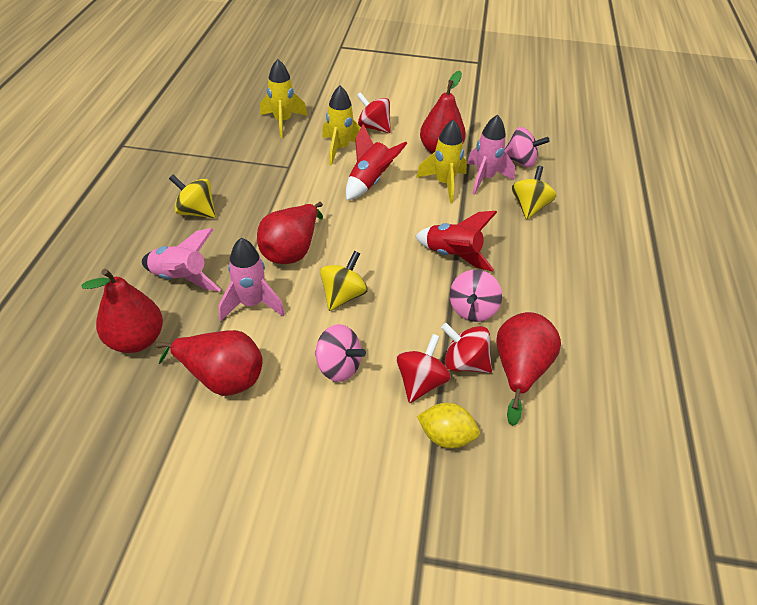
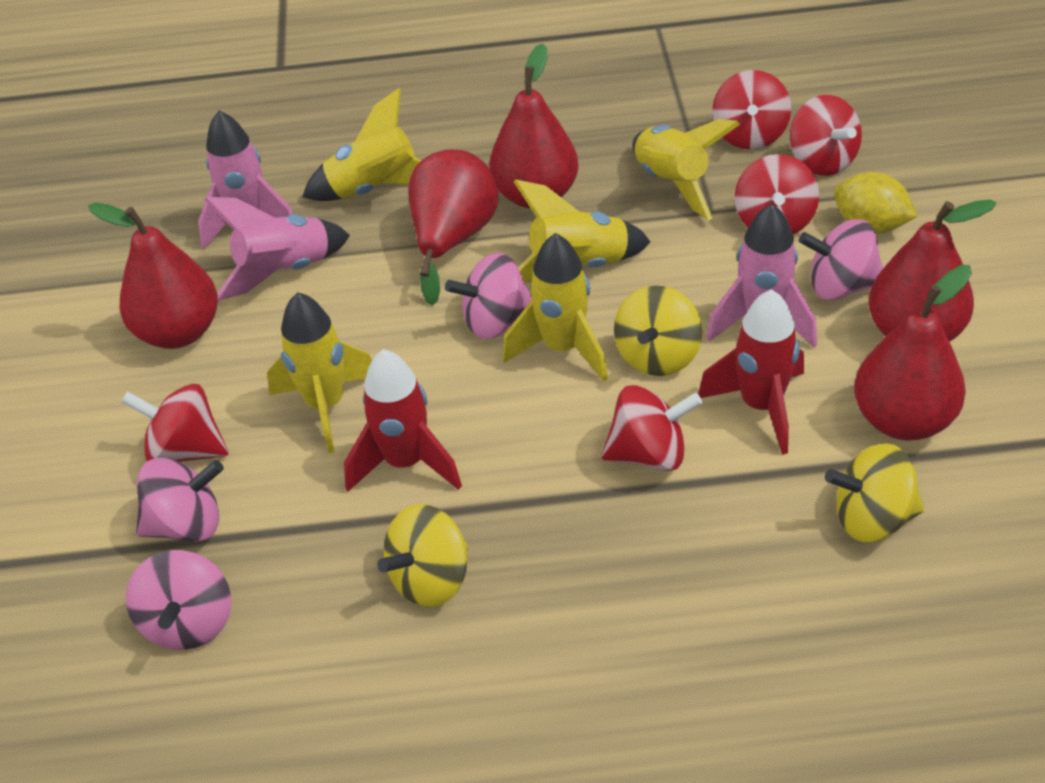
pink spinning top: 3 -> 4
red spinning top: 3 -> 5
yellow rocket: 3 -> 5

